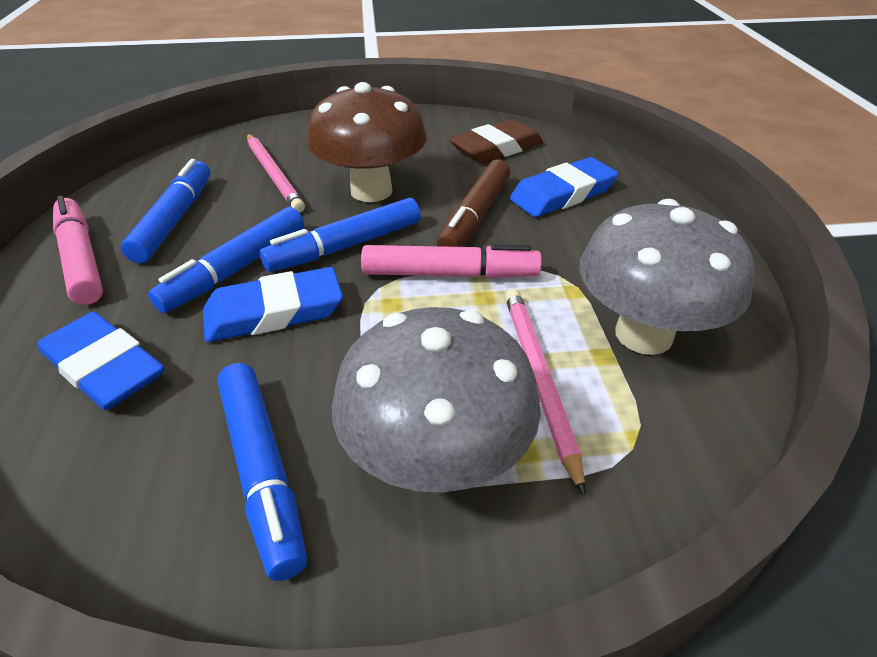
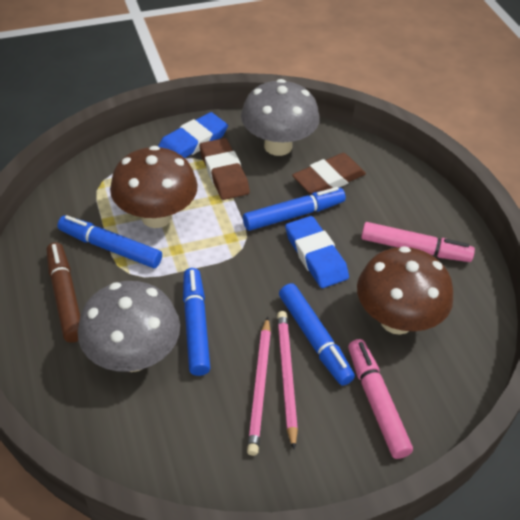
blue eraser: 3 -> 2
brown eraser: 1 -> 2
brown mushroom: 1 -> 2

